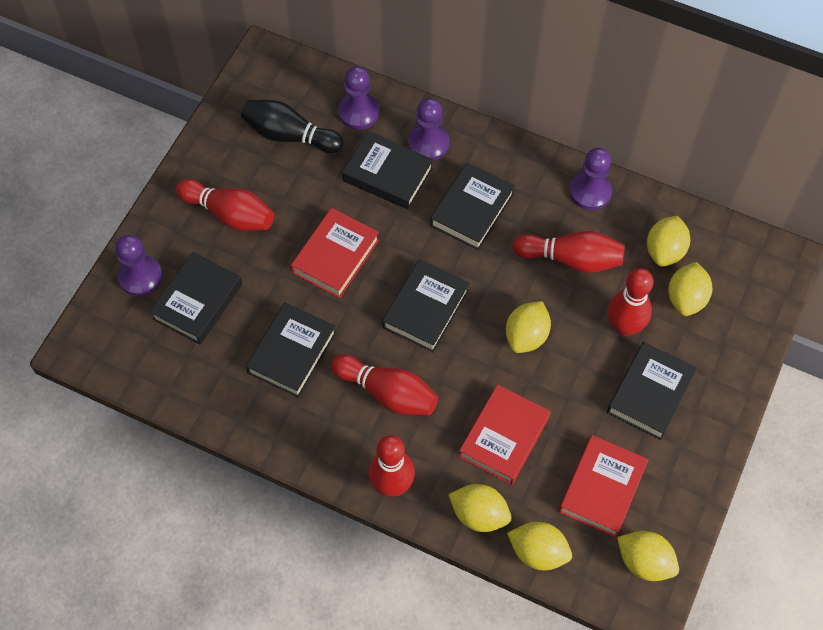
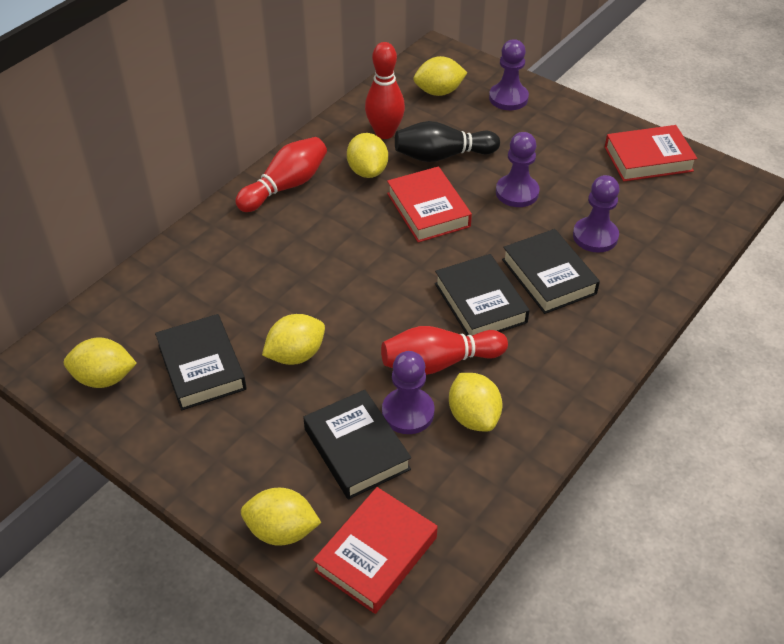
black book: 6 -> 4
red bowling pin: 5 -> 3

